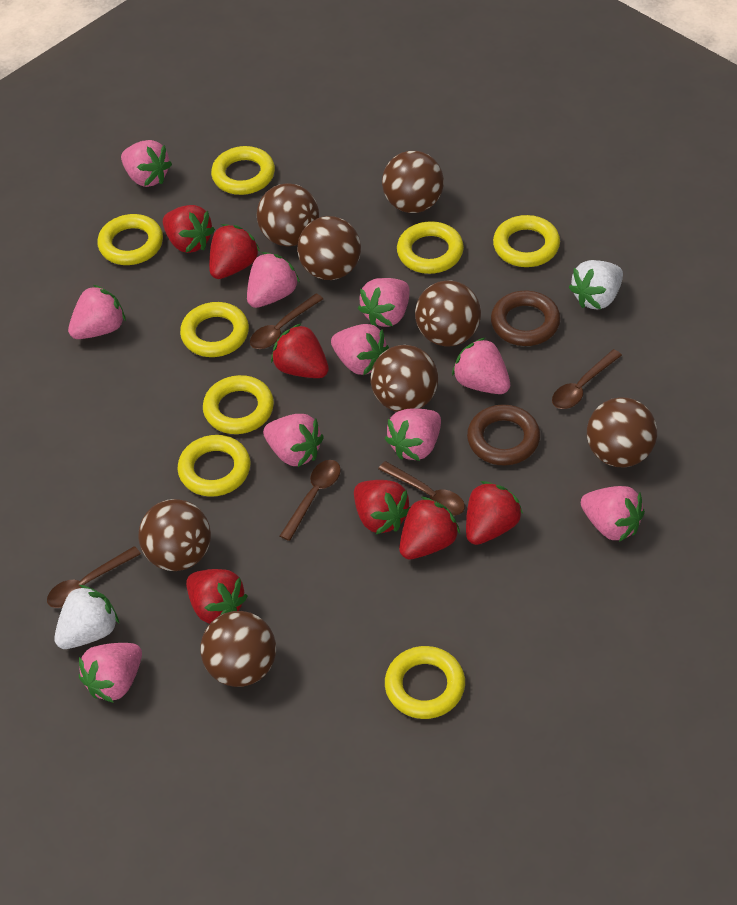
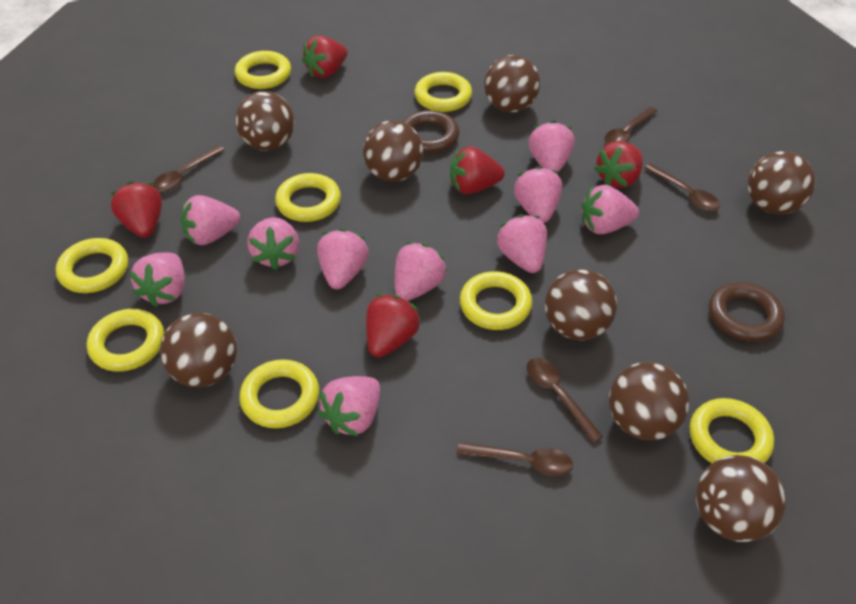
red strawberry: 7 -> 5
white strawberry: 2 -> 0

